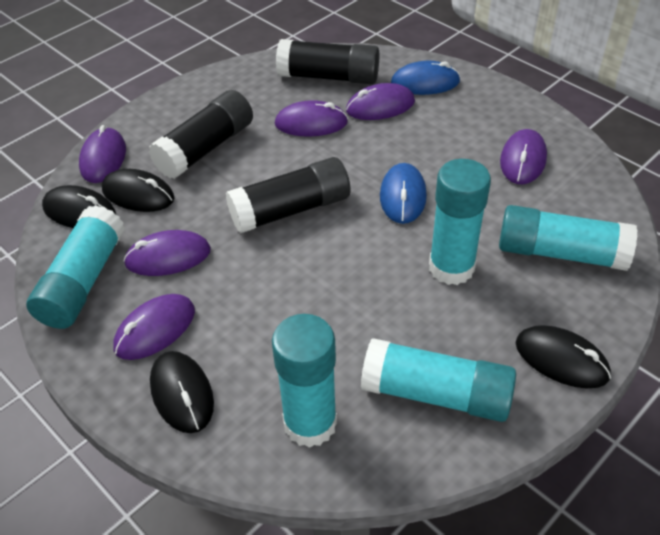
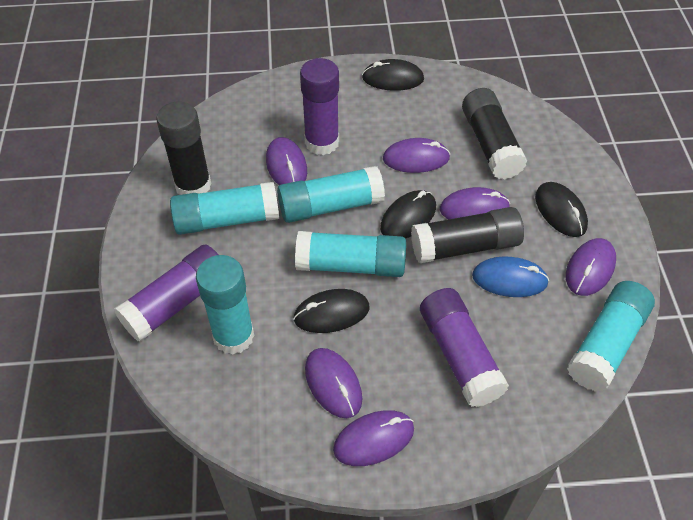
blue mouse: 2 -> 1
purple glue stick: 0 -> 3

